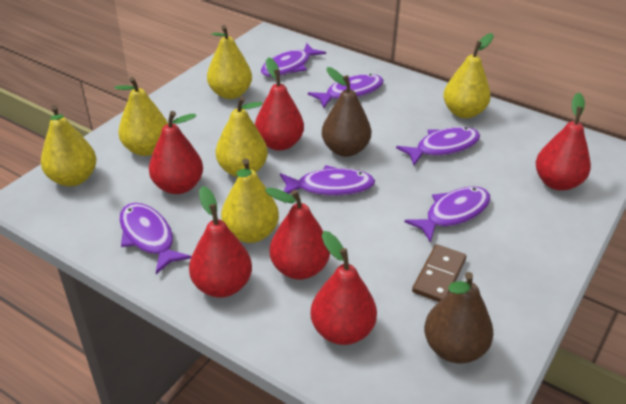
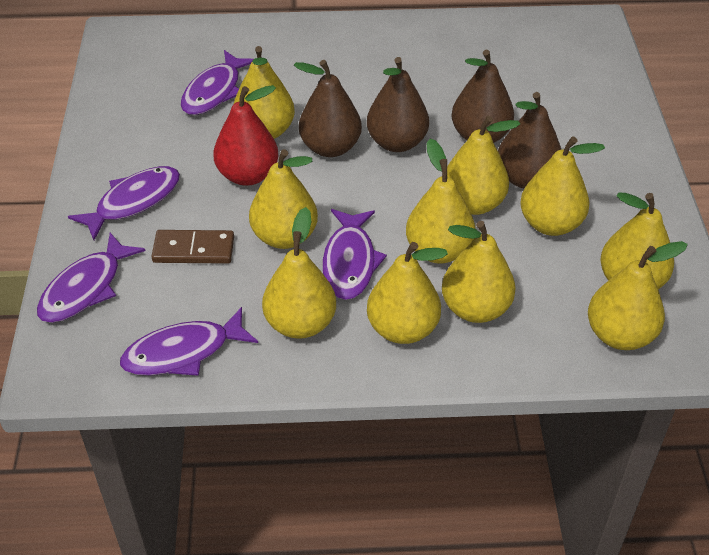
brown pear: 2 -> 4
purple fish: 6 -> 5
red pear: 6 -> 1
yellow pear: 6 -> 10

